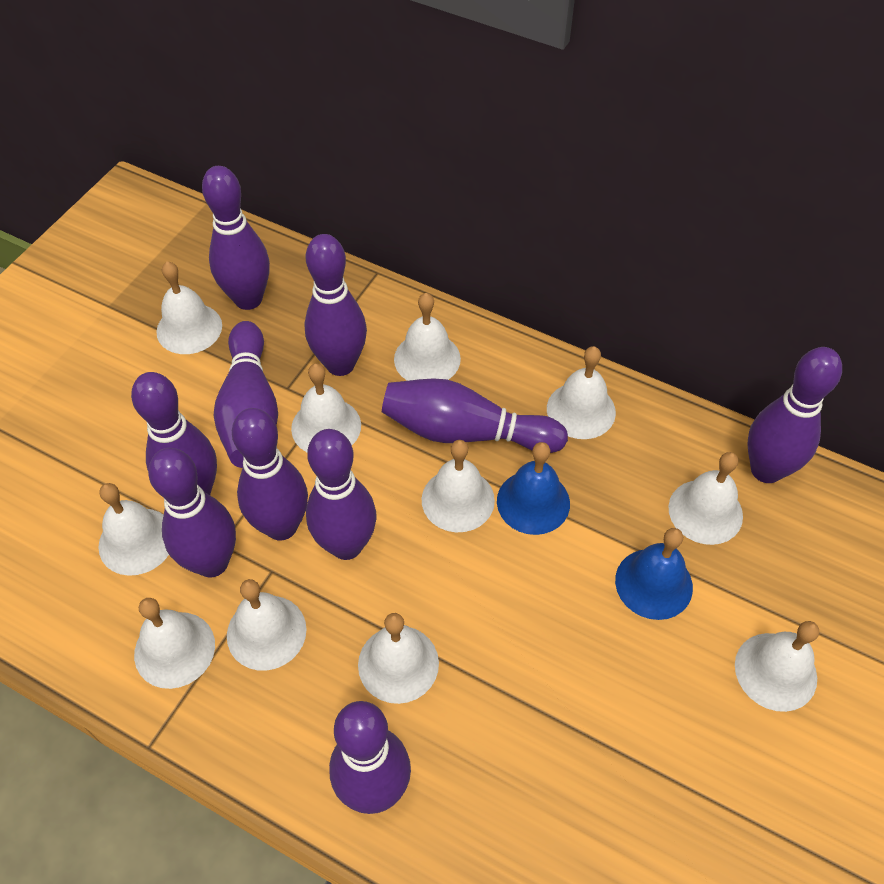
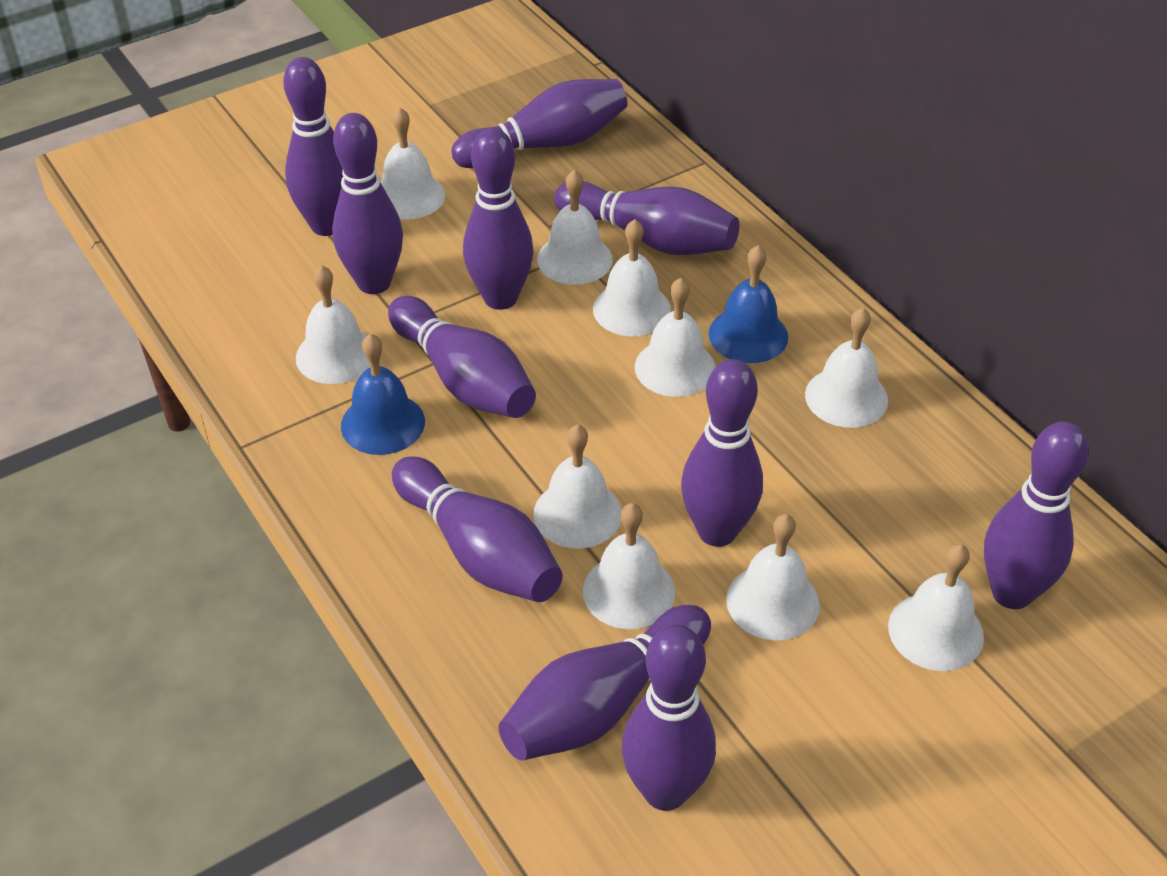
purple bowling pin: 10 -> 11
white bell: 11 -> 10

